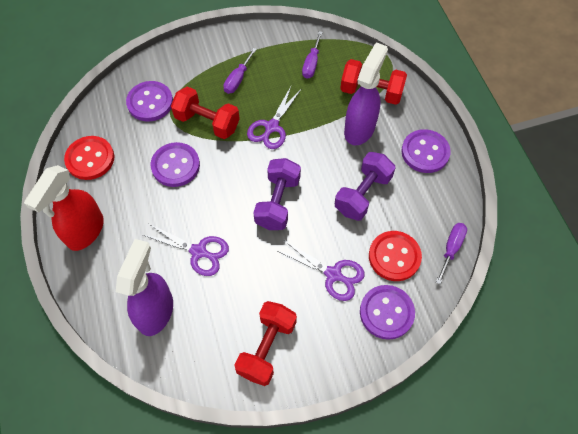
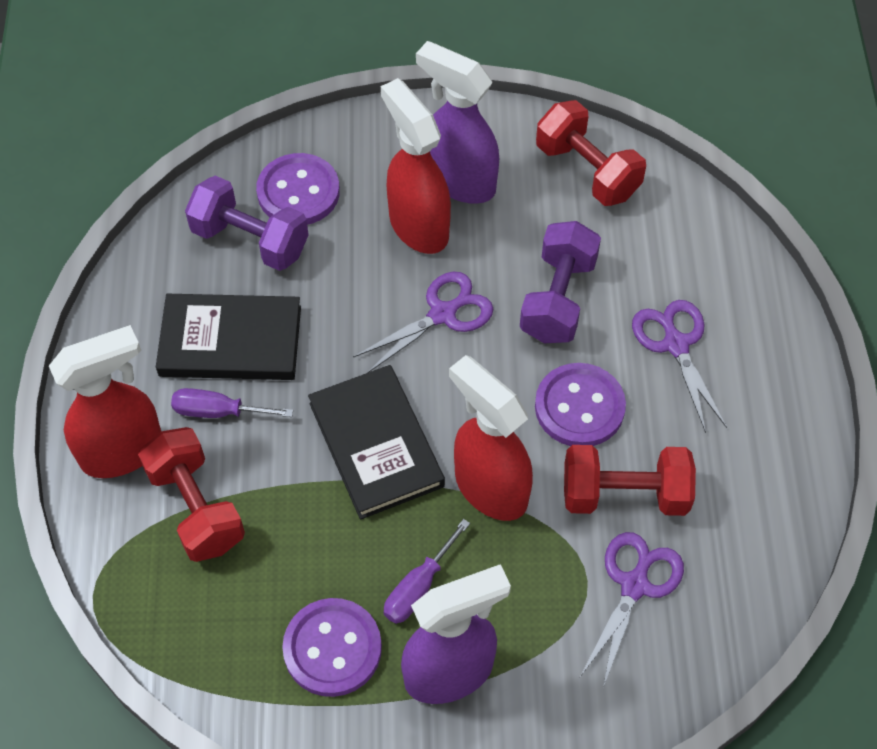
black book: 0 -> 2
purple button: 4 -> 3
purple screwdriver: 3 -> 2
red button: 2 -> 0
red spray bottle: 1 -> 3

